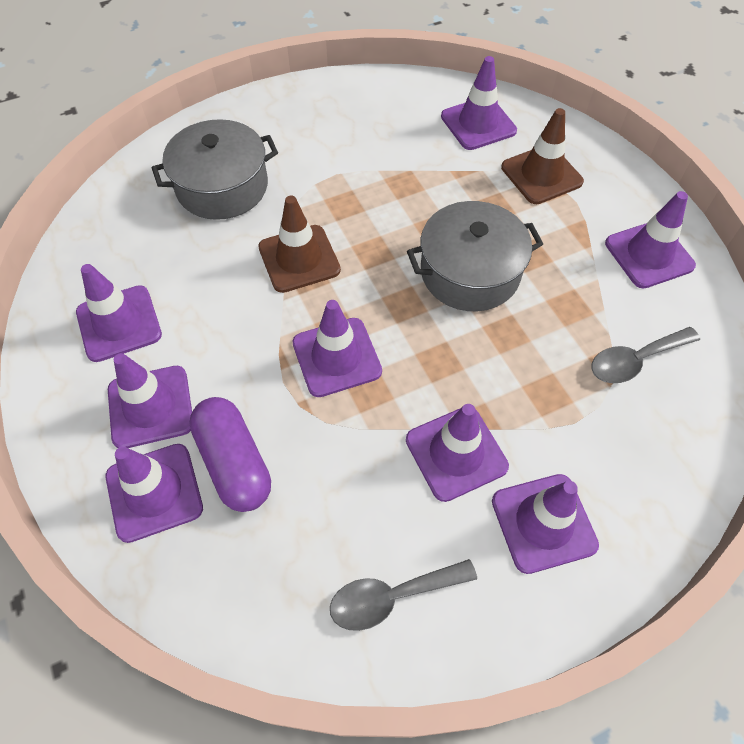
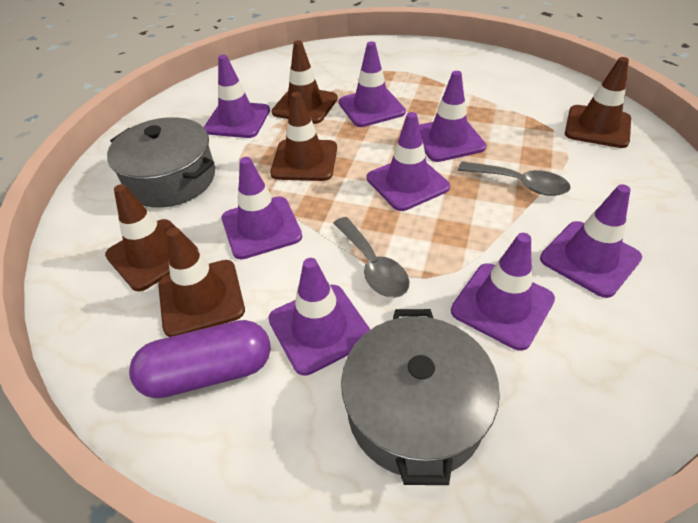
brown traffic cone: 2 -> 5

